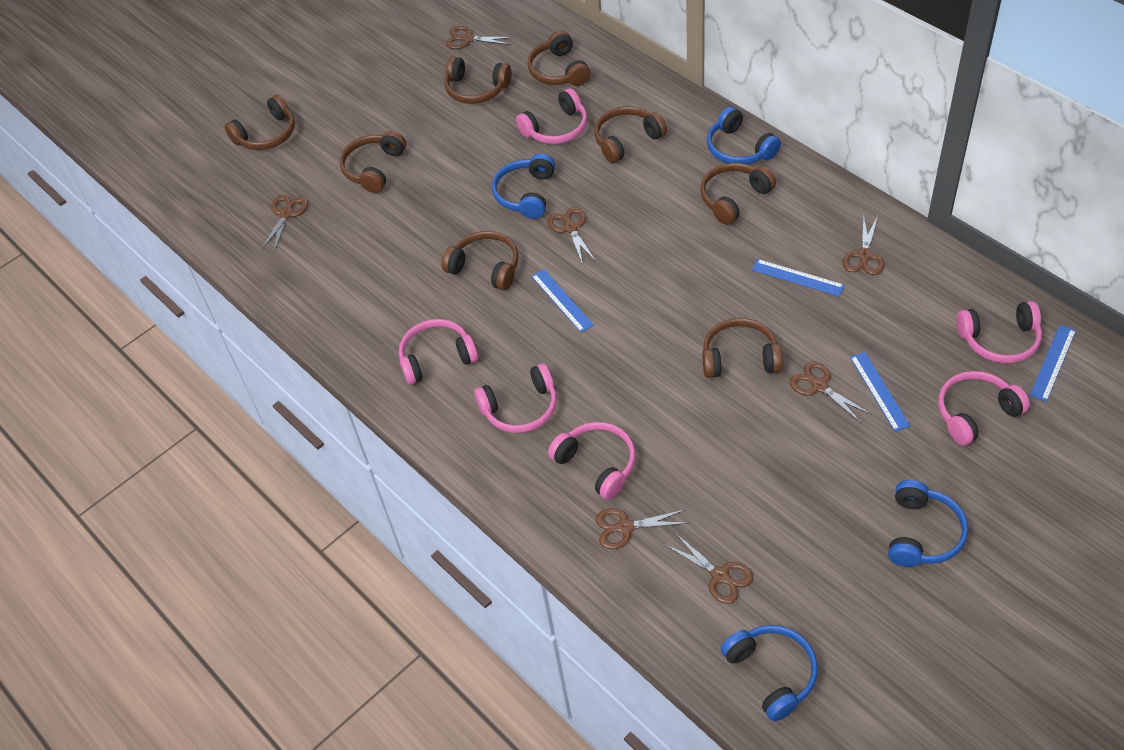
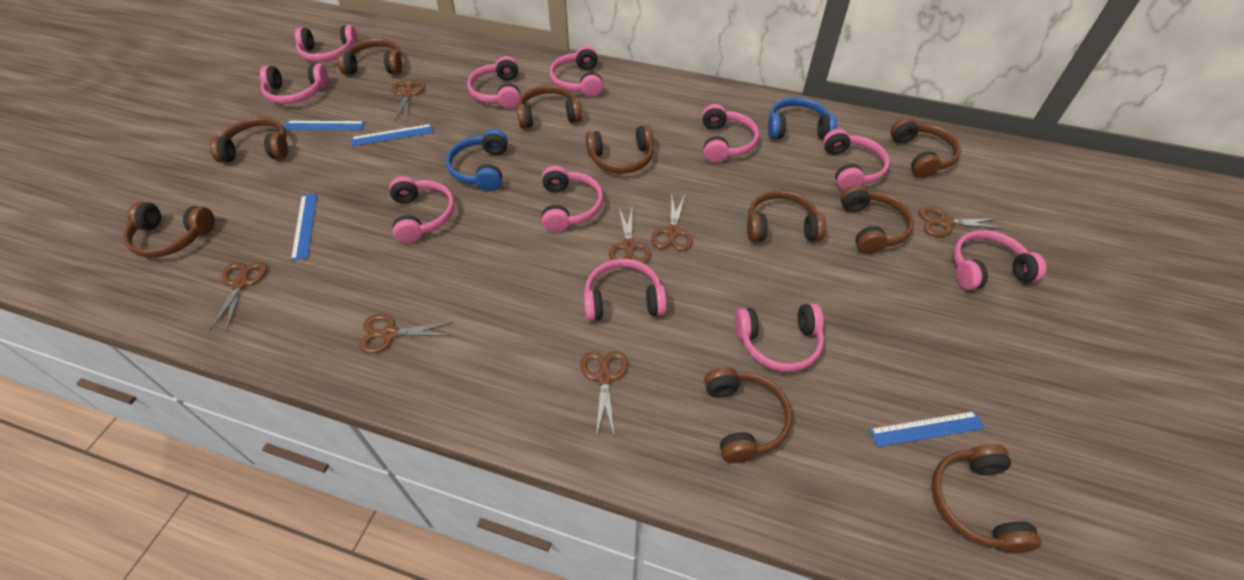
blue headphones: 4 -> 2
brown headphones: 8 -> 10
pink headphones: 6 -> 11

